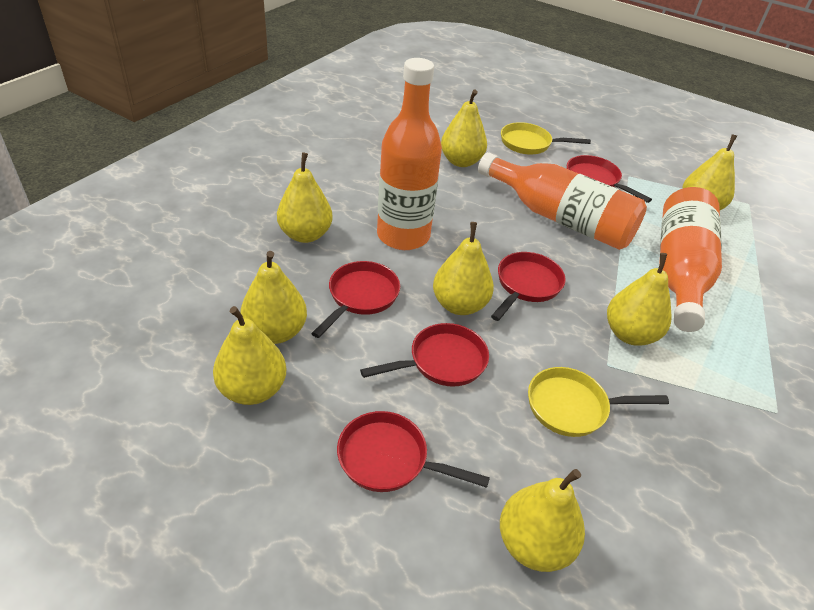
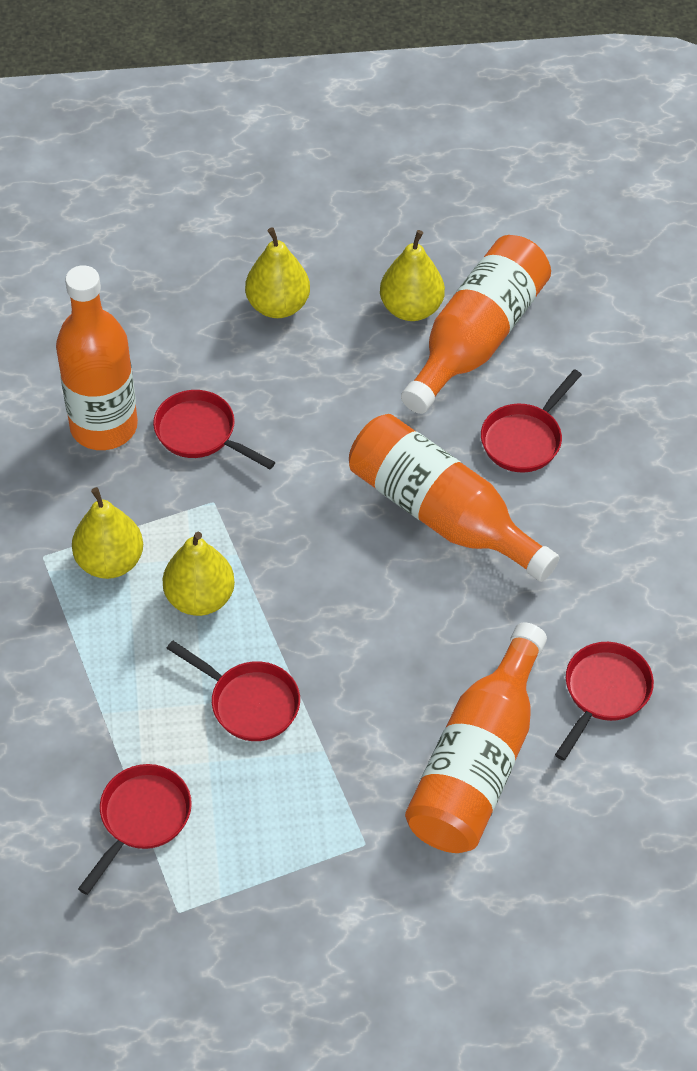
orange bottle: 3 -> 4
yellow pan: 2 -> 0
yellow pear: 8 -> 4

